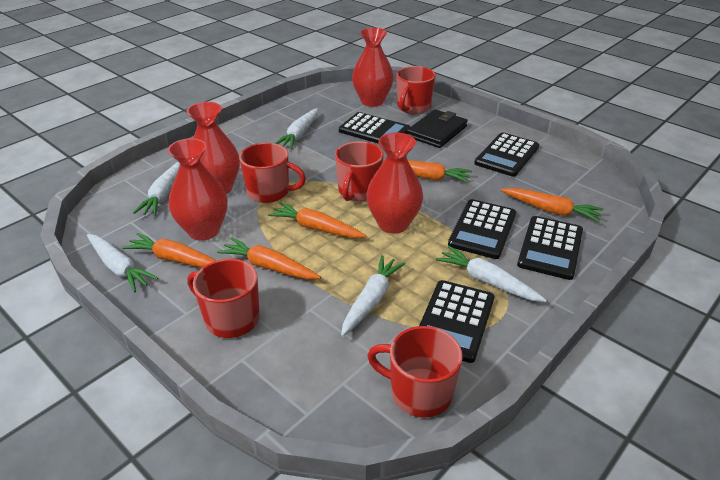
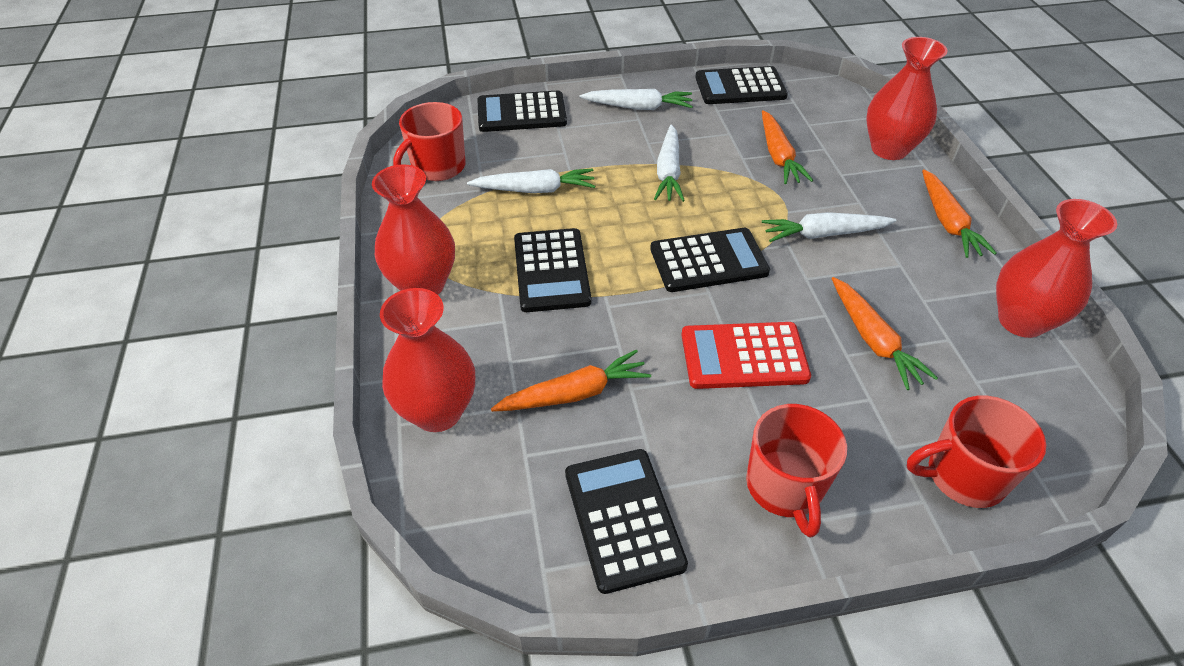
black wallet: 1 -> 0
orange carrot: 5 -> 4
red calculator: 0 -> 1
red mug: 5 -> 3
white carrot: 5 -> 4

